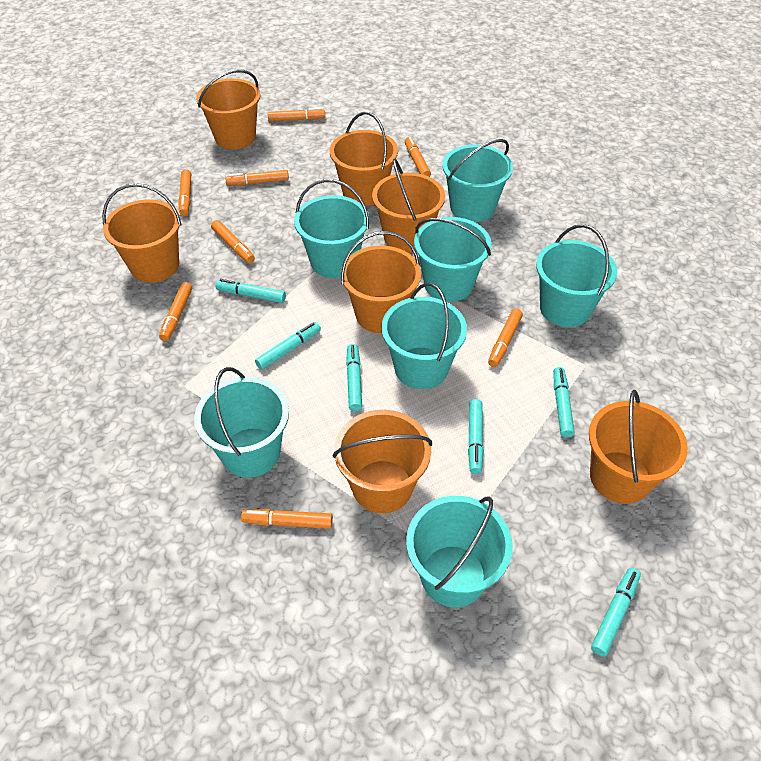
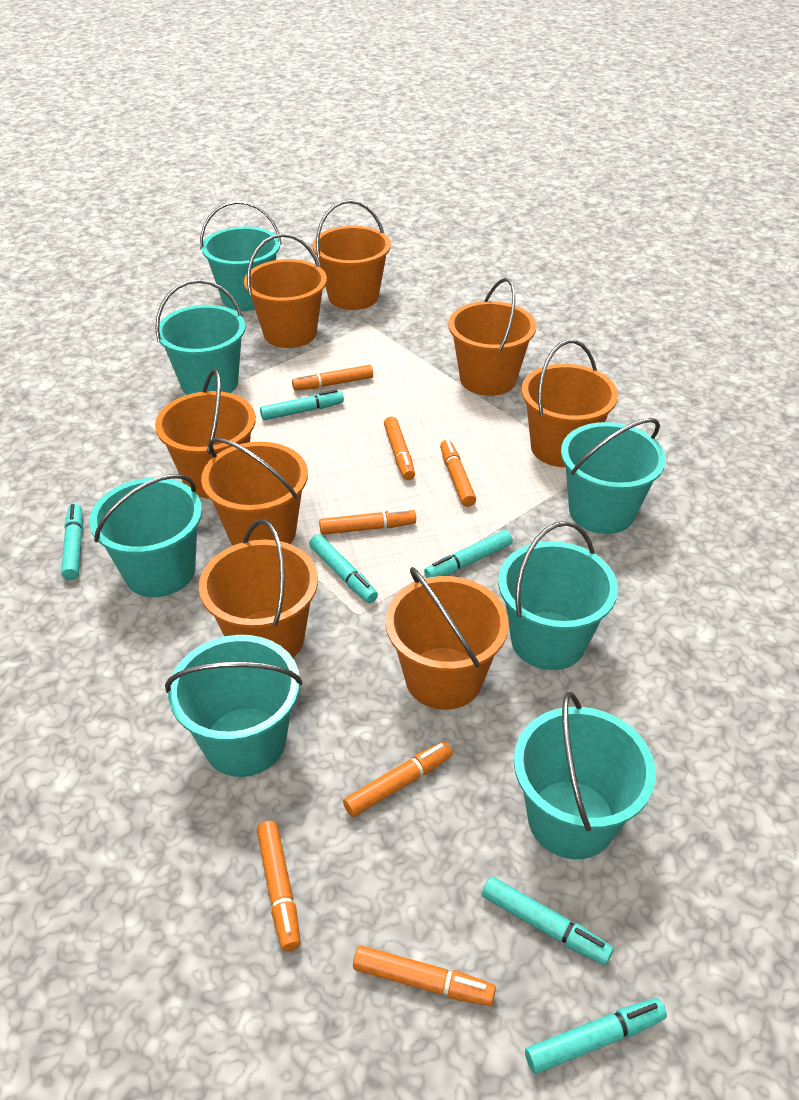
orange bucket: 7 -> 8
orange marker: 8 -> 7

